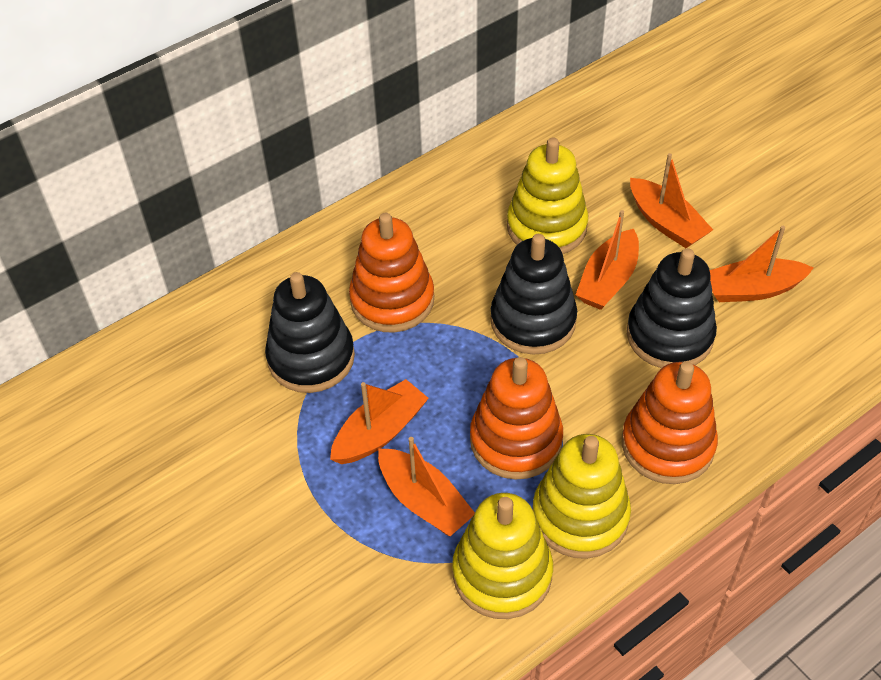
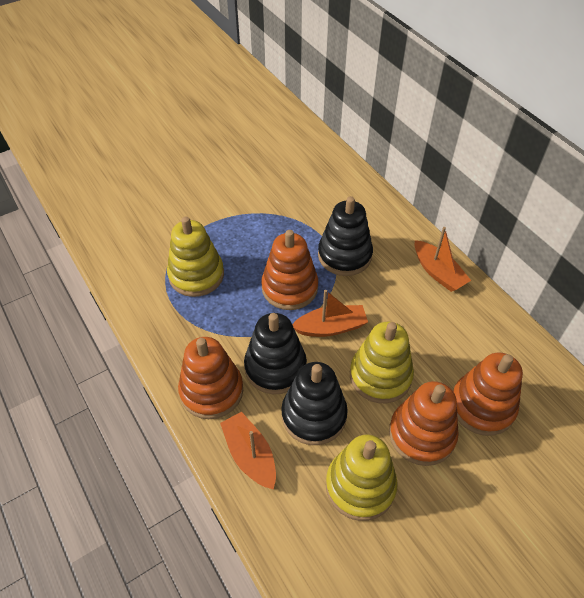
orange boat: 5 -> 3
orange stacking toy: 3 -> 4

